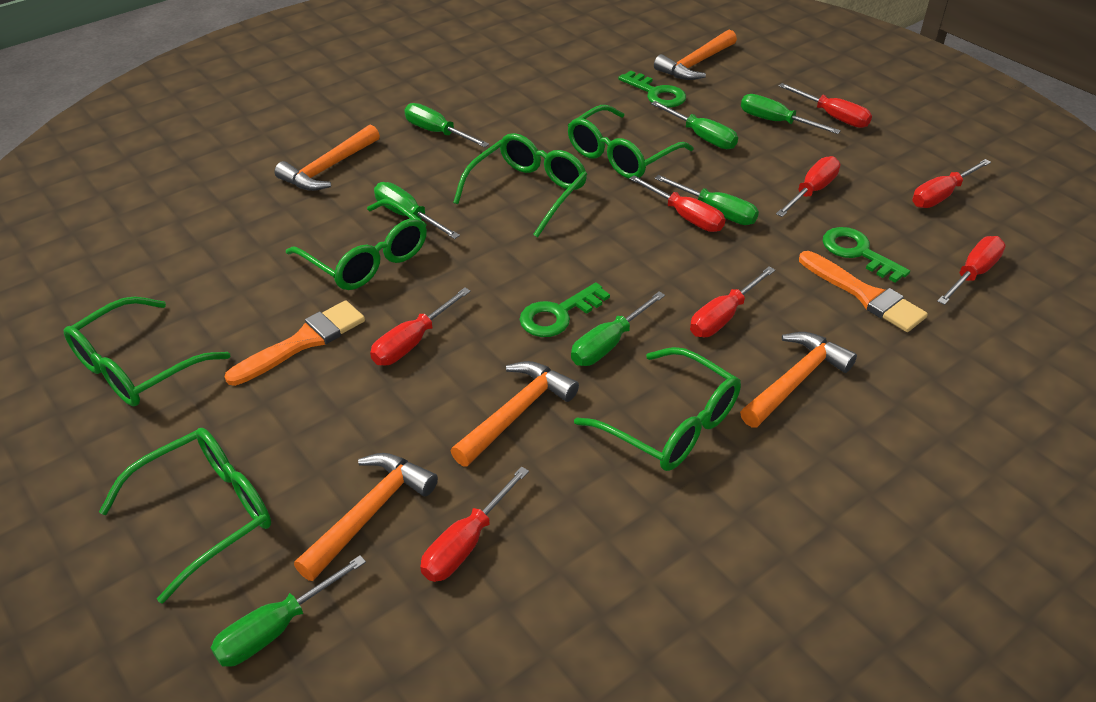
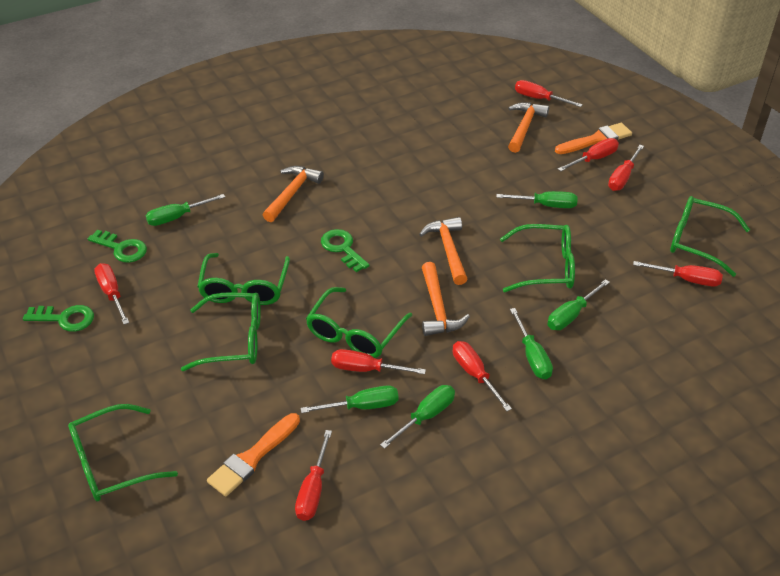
green screwdriver: 7 -> 6
orange hammer: 5 -> 4

